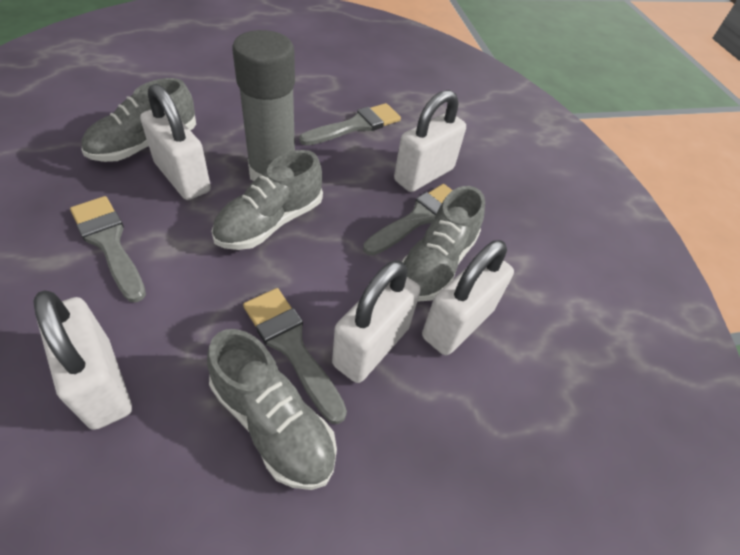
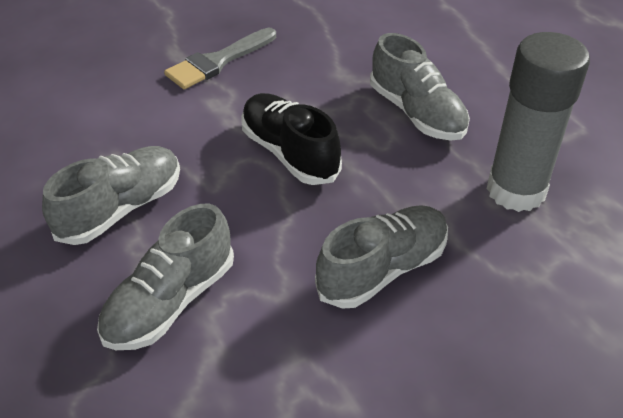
black shoe: 0 -> 1
grey brush: 4 -> 1
white padlock: 5 -> 0

